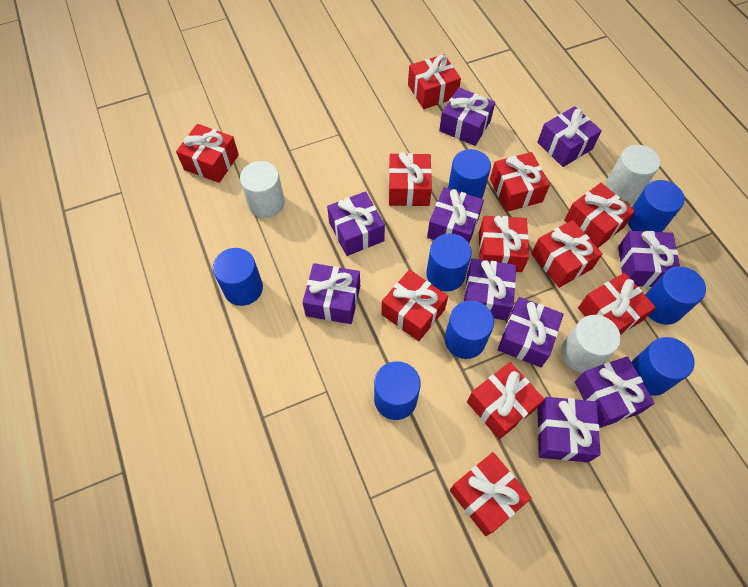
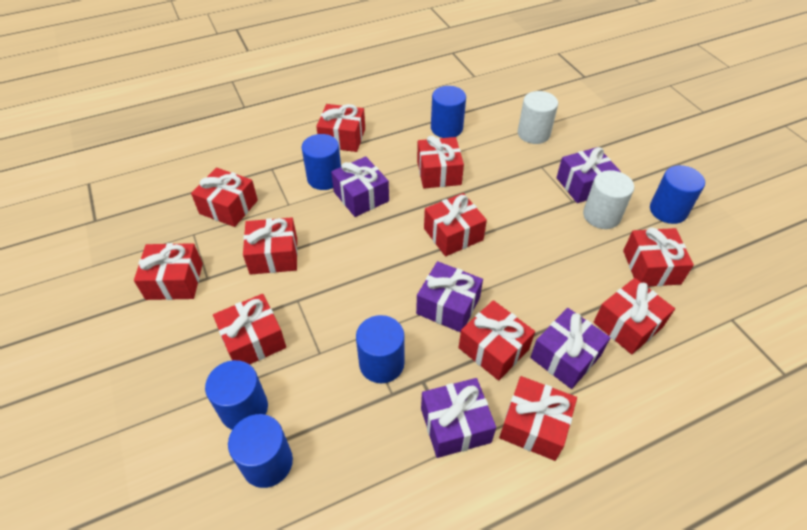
blue cylinder: 8 -> 6
purple gift: 10 -> 5
white cylinder: 3 -> 2

